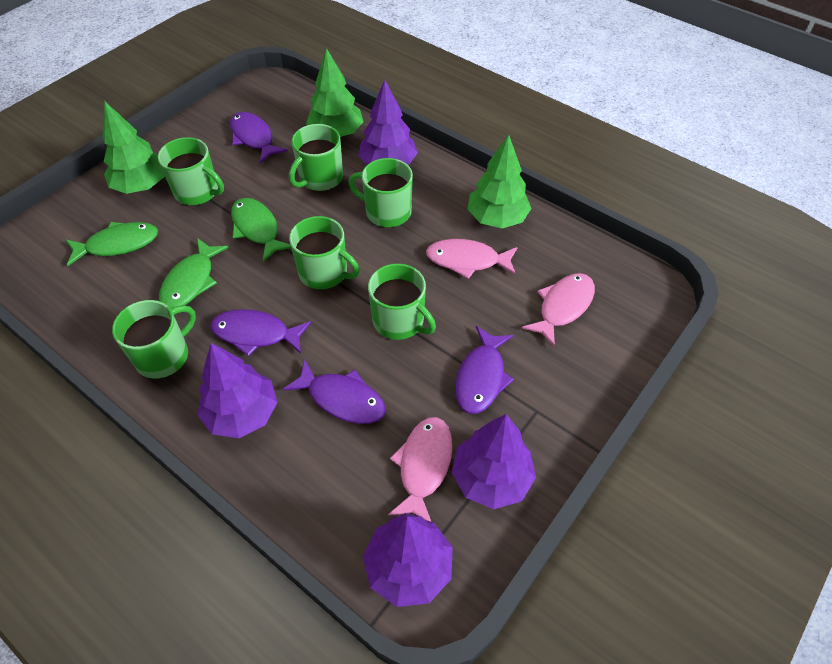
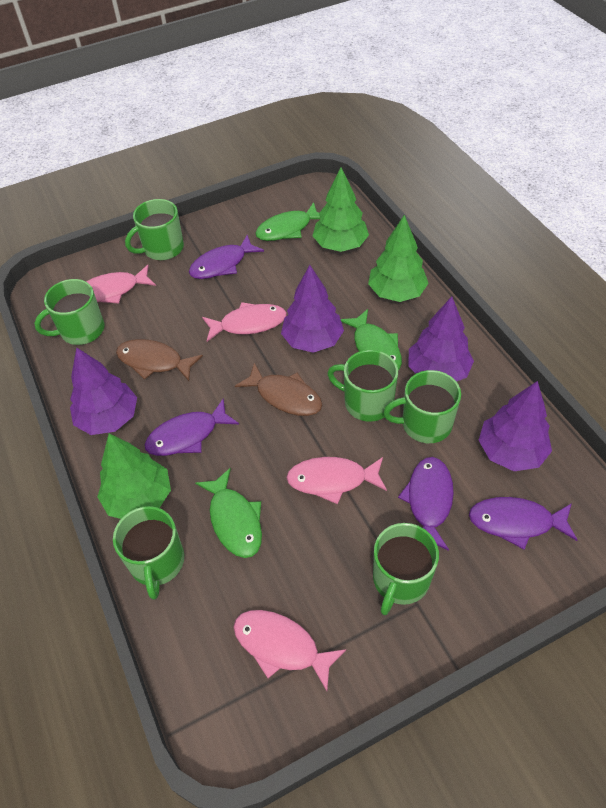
brown fish: 0 -> 2
pink fish: 3 -> 4

